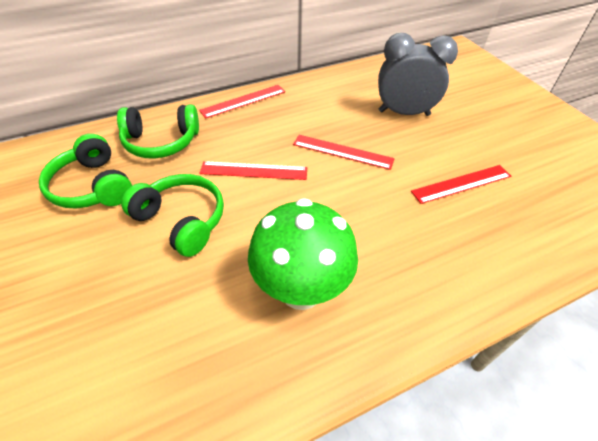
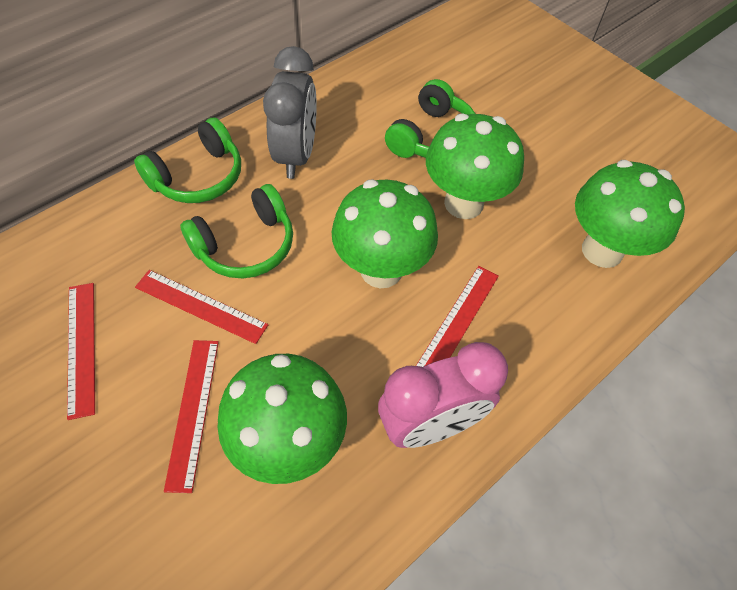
green mushroom: 1 -> 4
pink clock: 0 -> 1

